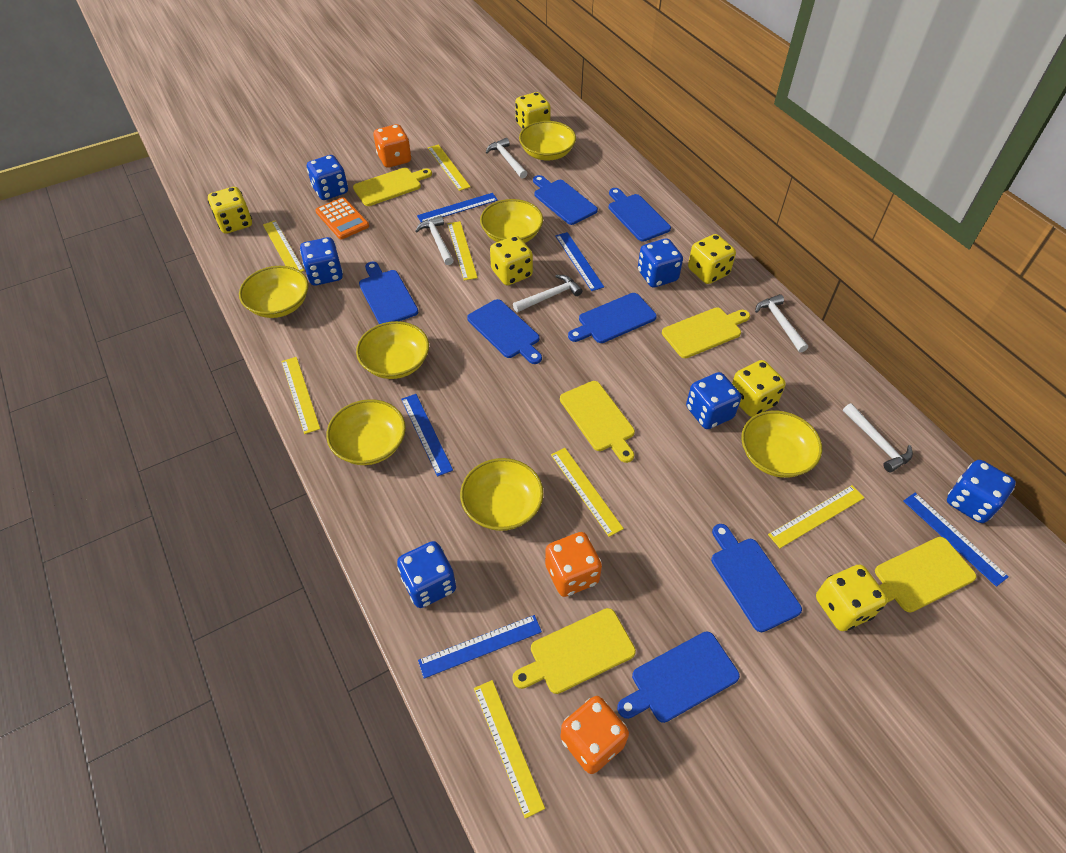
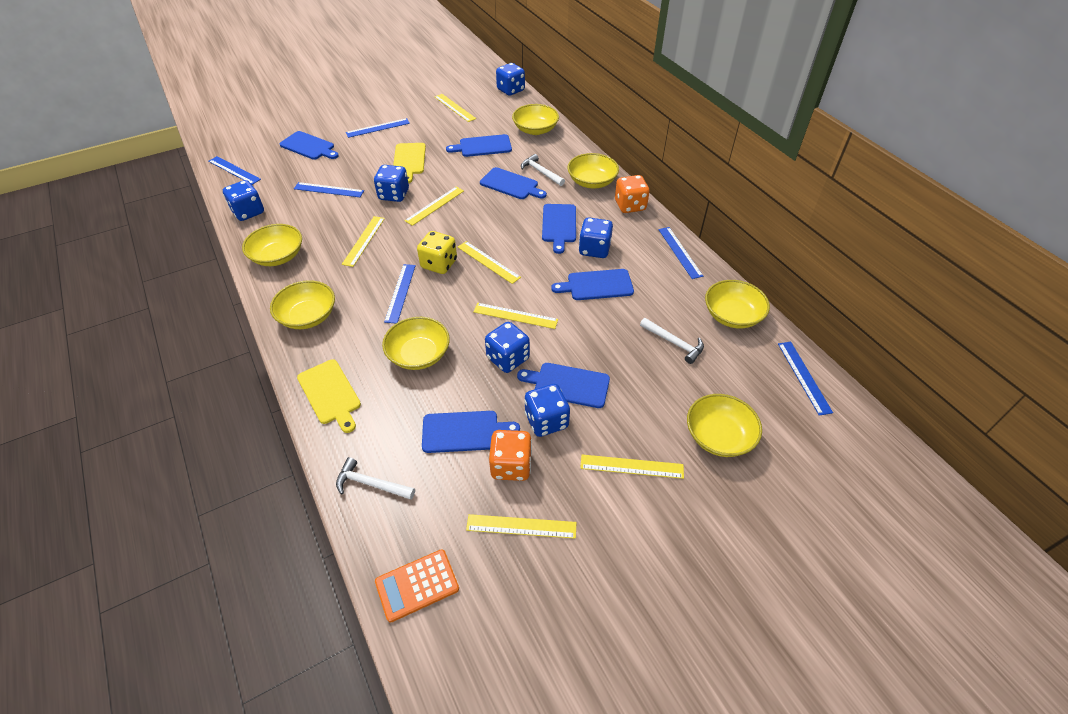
blue ruler: 5 -> 6
orange dice: 3 -> 2
white hammer: 5 -> 3
yellow cutting board: 5 -> 2
yellow dice: 6 -> 1

